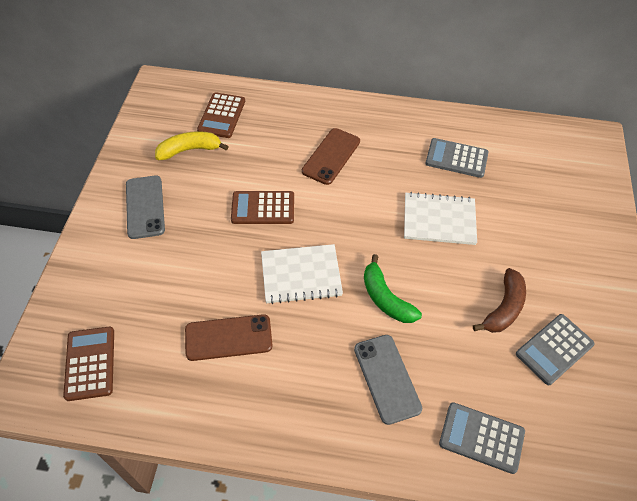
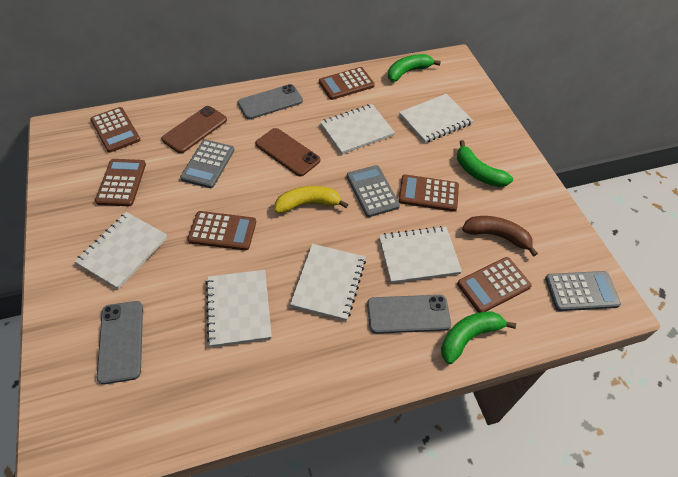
brown calculator: 3 -> 6
green banana: 1 -> 3
grey phone: 2 -> 3
white notebook: 2 -> 6

